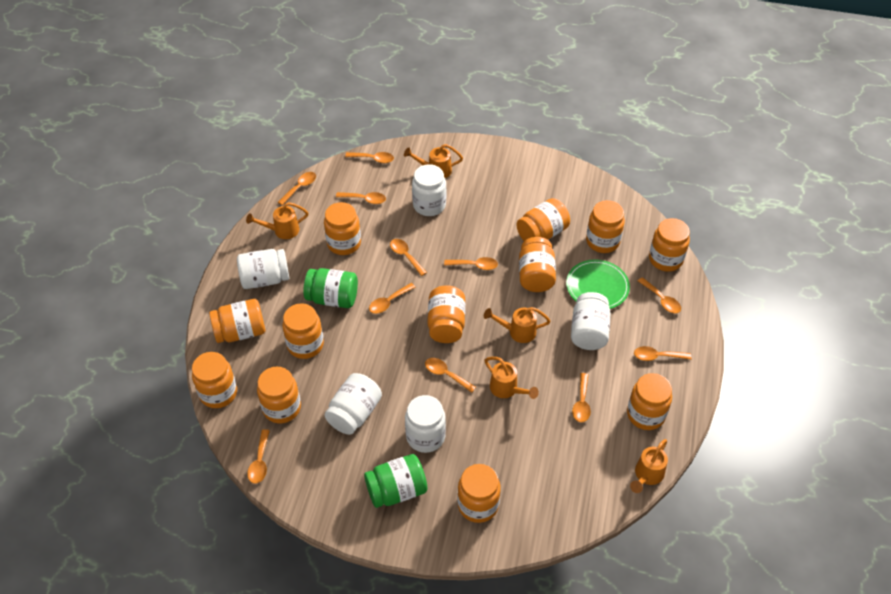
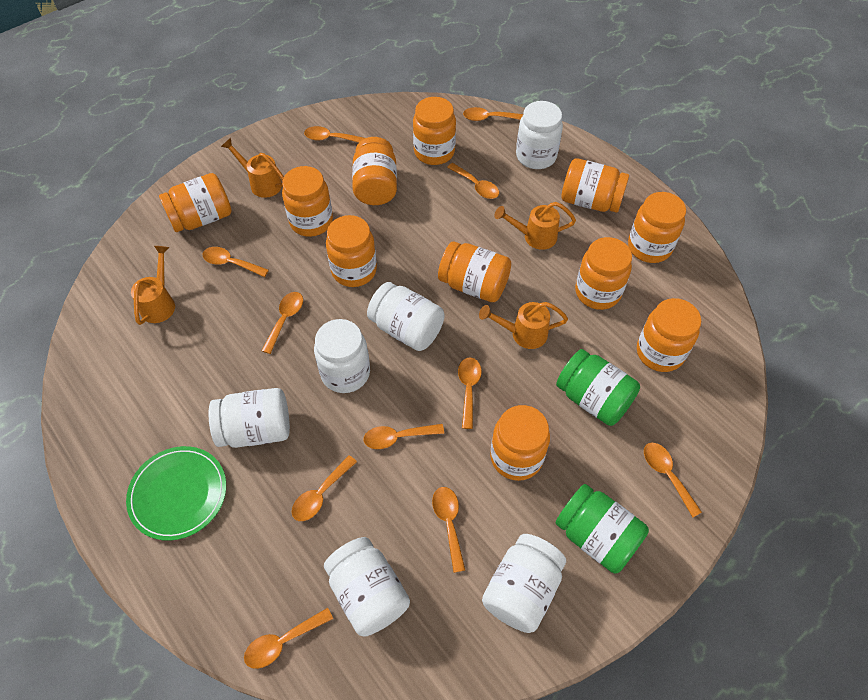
orange jar: 12 -> 11
orange watering can: 5 -> 4
white jar: 5 -> 6

